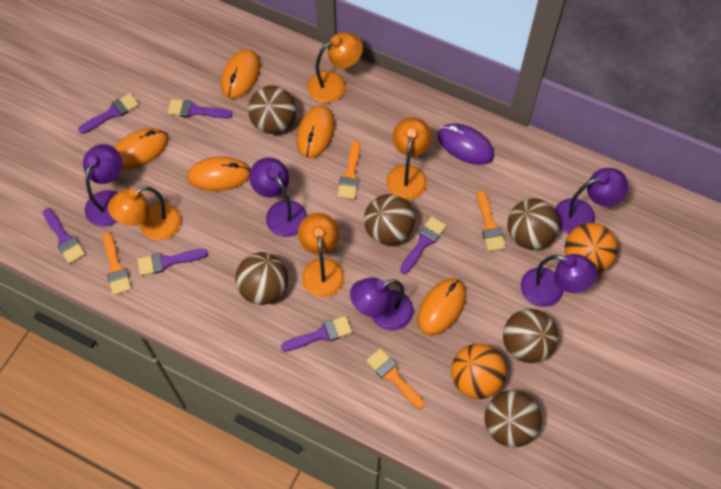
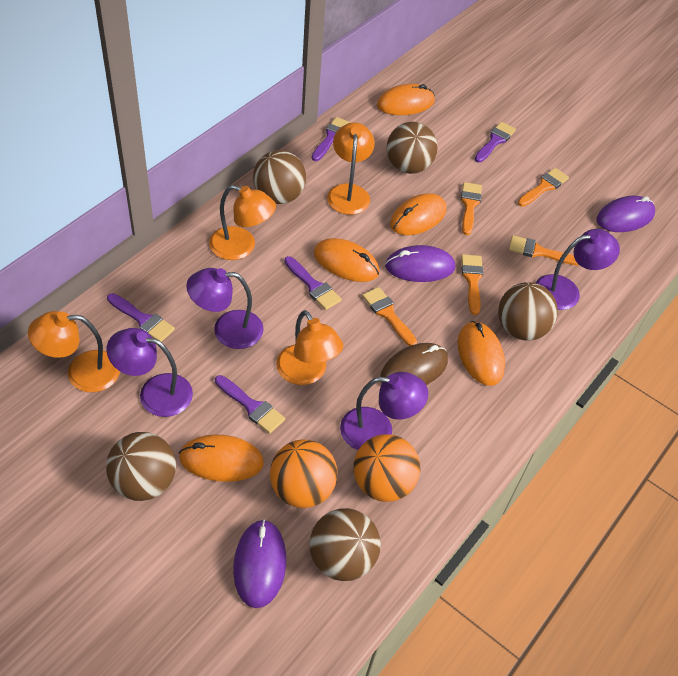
brown ball: 6 -> 5
brown mouse: 0 -> 1
orange brush: 4 -> 5
purple brush: 6 -> 5
purple lamp: 5 -> 4
purple mouse: 1 -> 3

